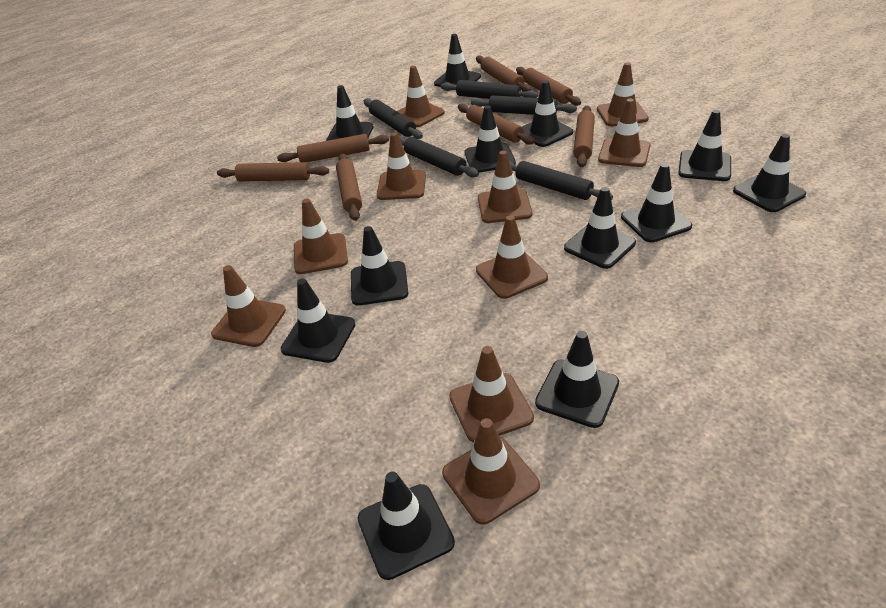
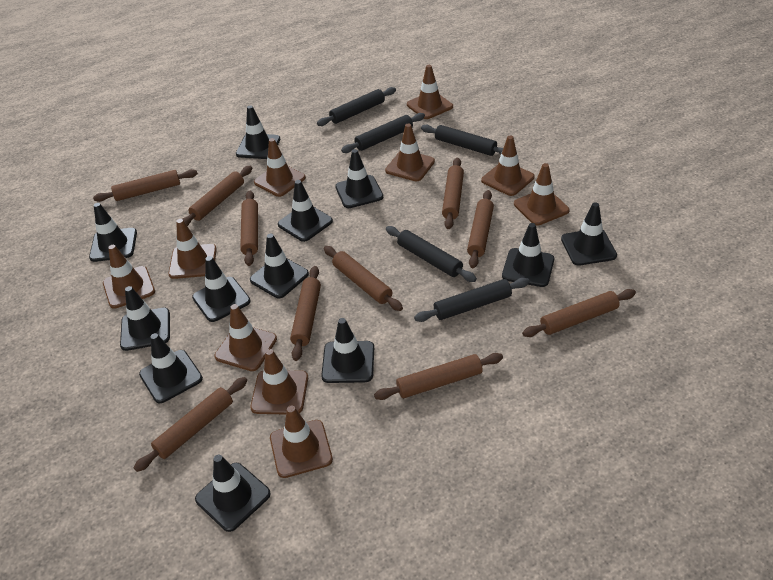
brown rolling pin: 7 -> 10

